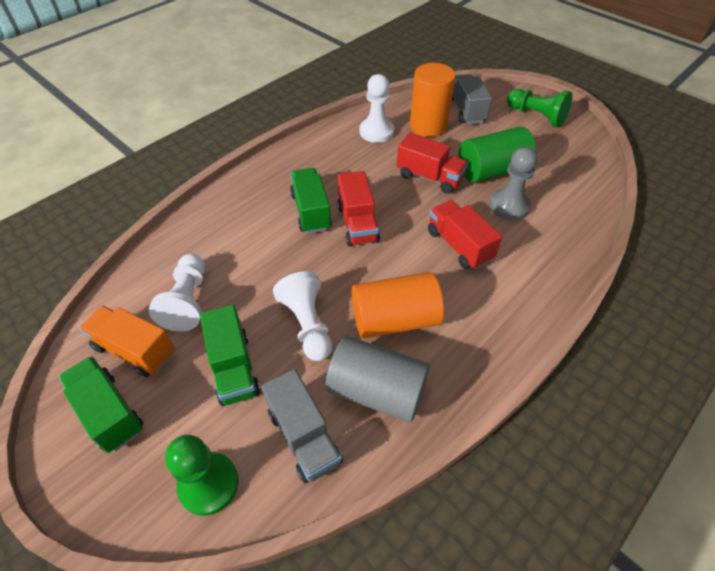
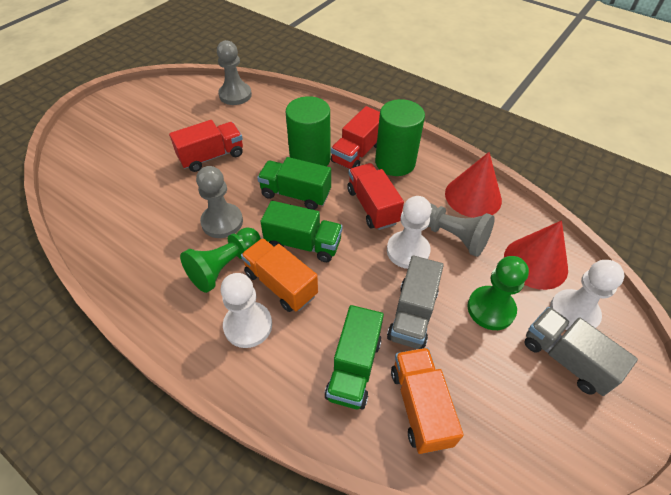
green cylinder: 1 -> 2
grey cylinder: 1 -> 0
grey pawn: 1 -> 3
orange cylinder: 2 -> 0
orange truck: 1 -> 2
red cone: 0 -> 2

